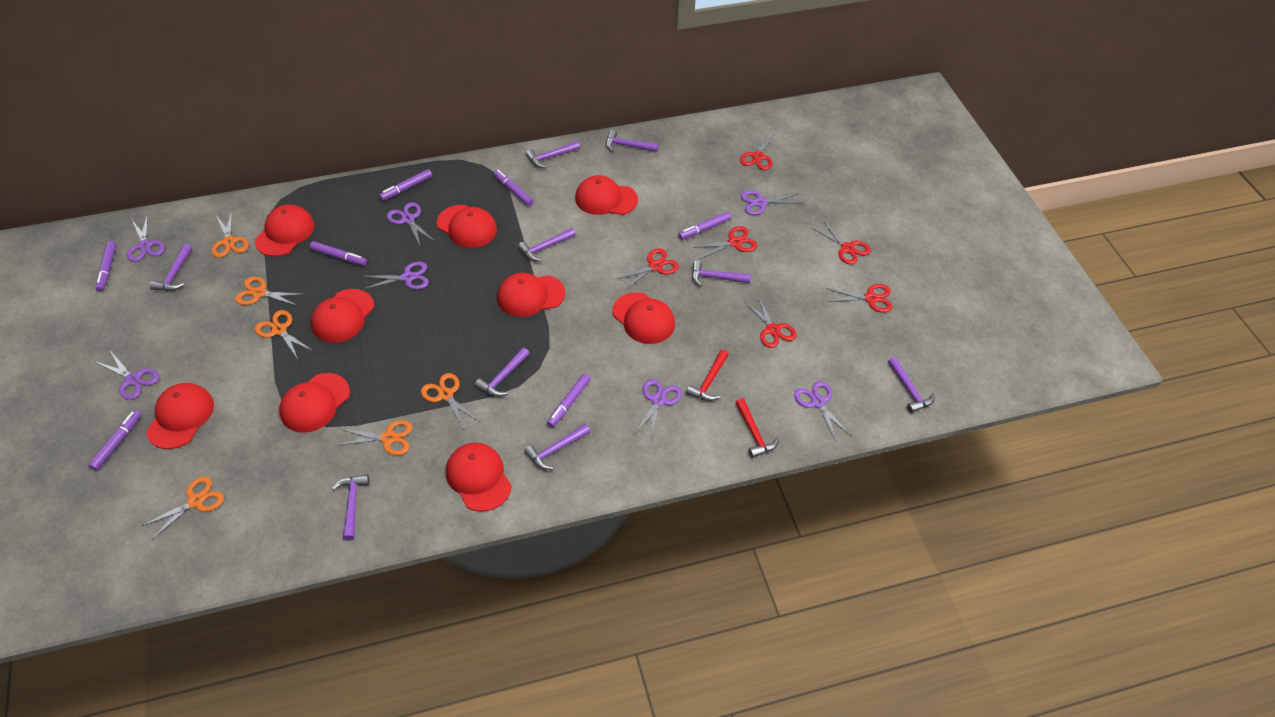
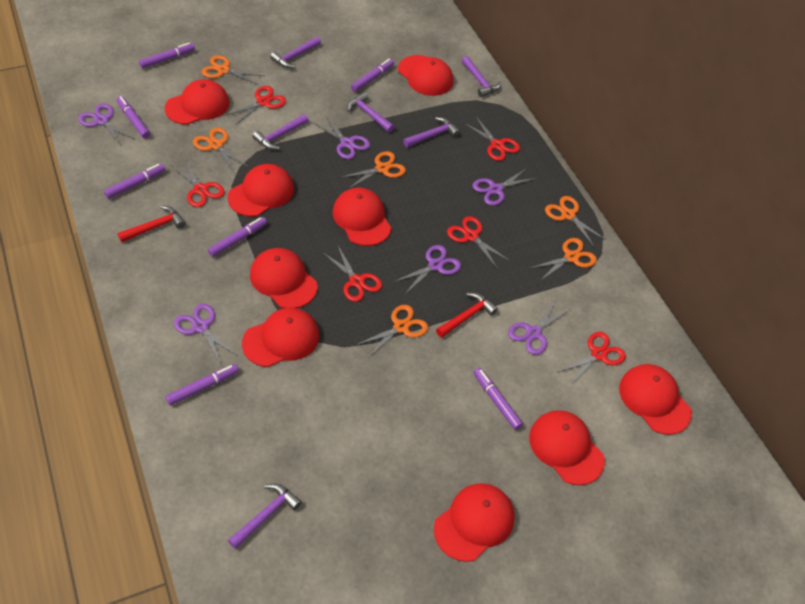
purple hammer: 9 -> 6
purple scissors: 7 -> 6

